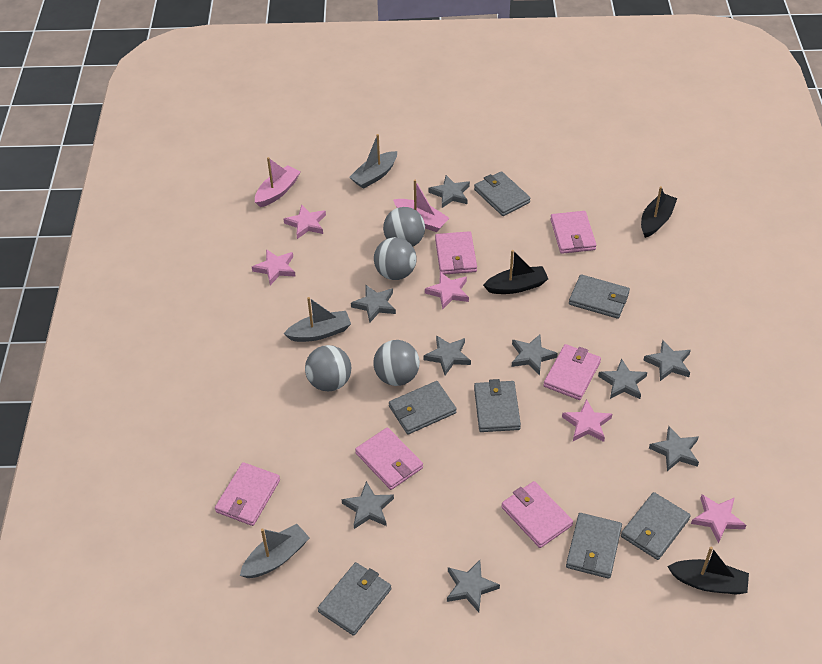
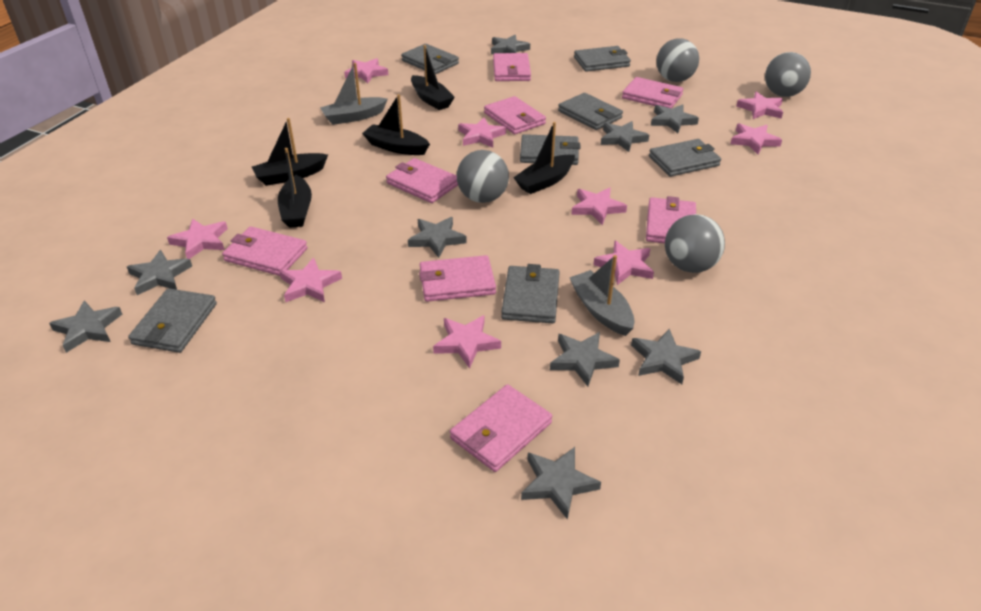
black boat: 3 -> 5
grey boat: 3 -> 2
pink boat: 2 -> 0
pink star: 5 -> 9
pink wallet: 6 -> 8

